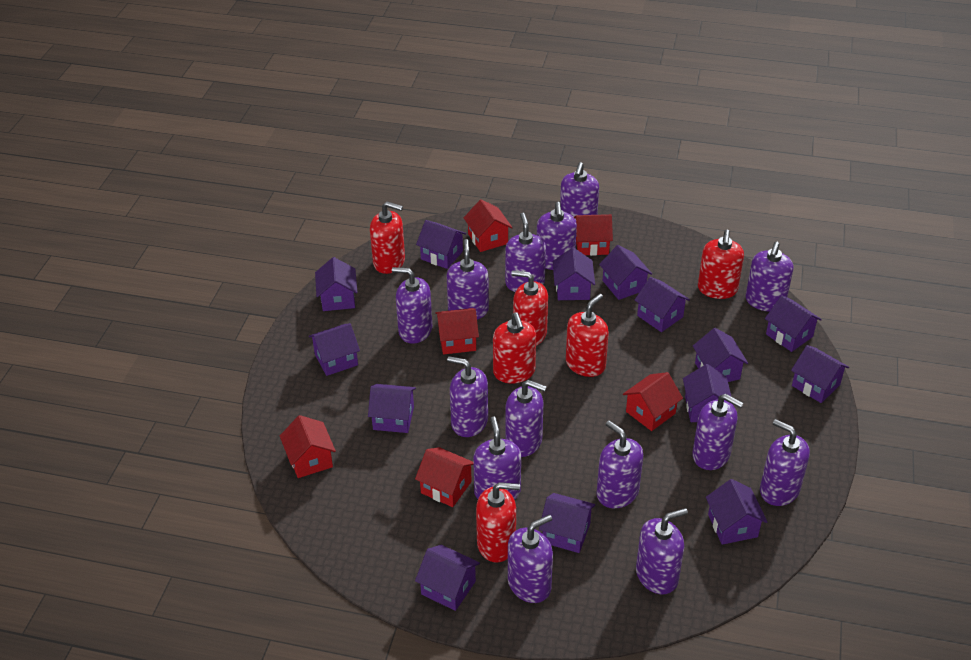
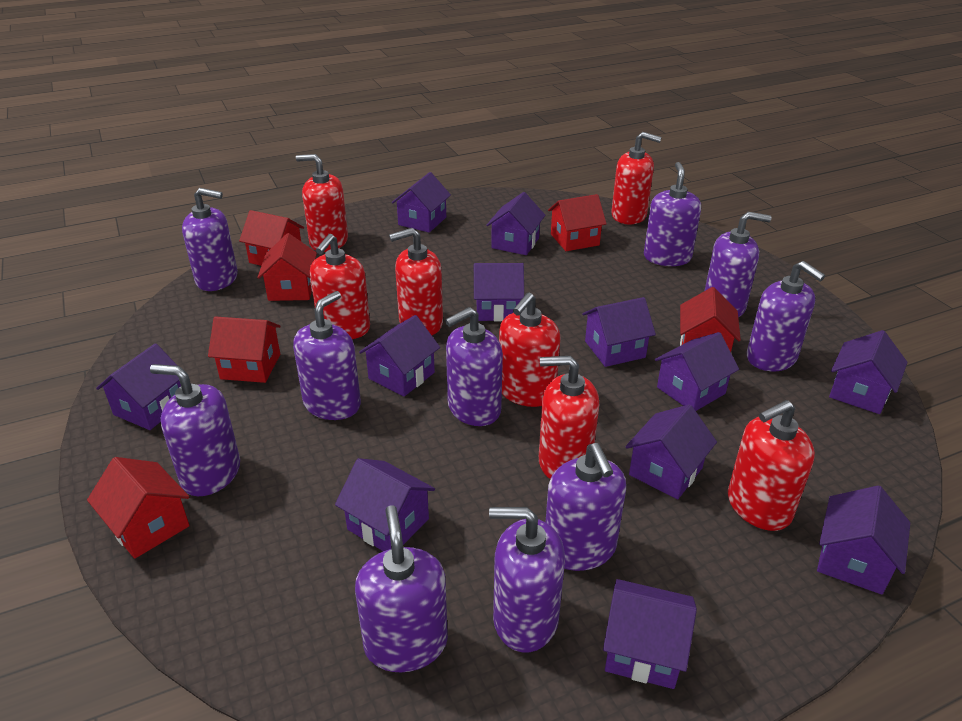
purple house: 14 -> 12
purple soap dispenser: 14 -> 10
red soap dispenser: 6 -> 7

